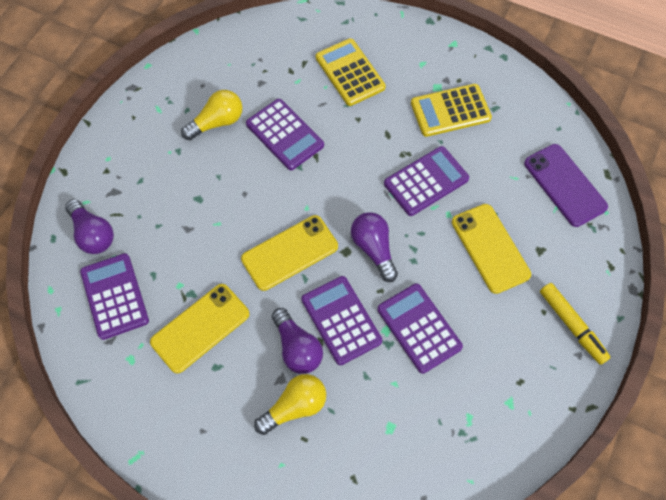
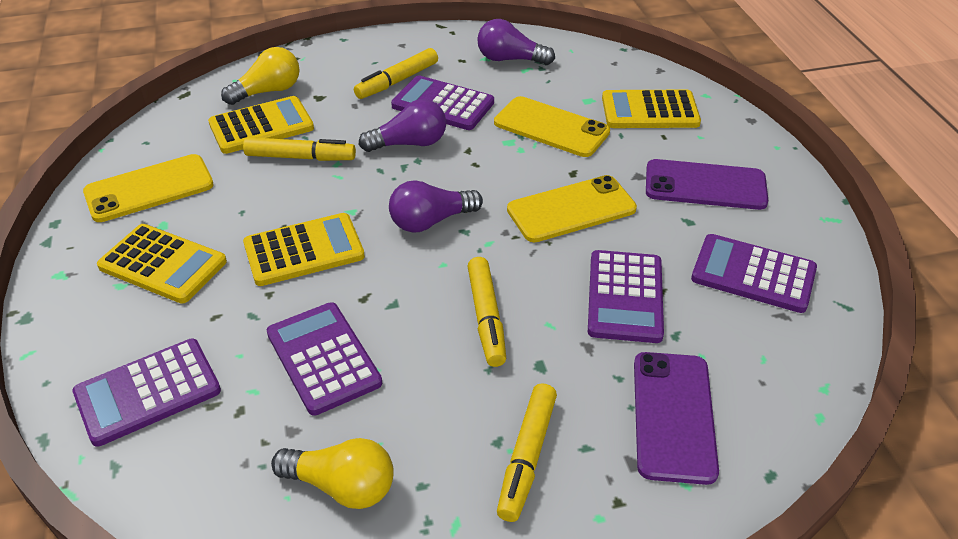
purple phone: 1 -> 2
yellow calculator: 2 -> 4
yellow marker: 1 -> 4

